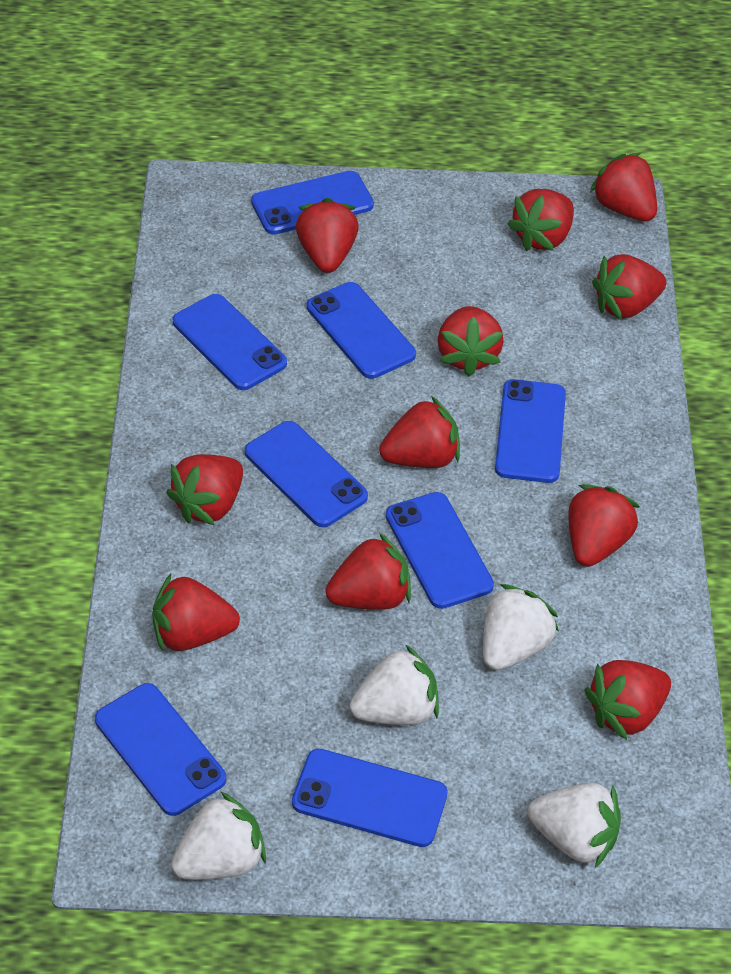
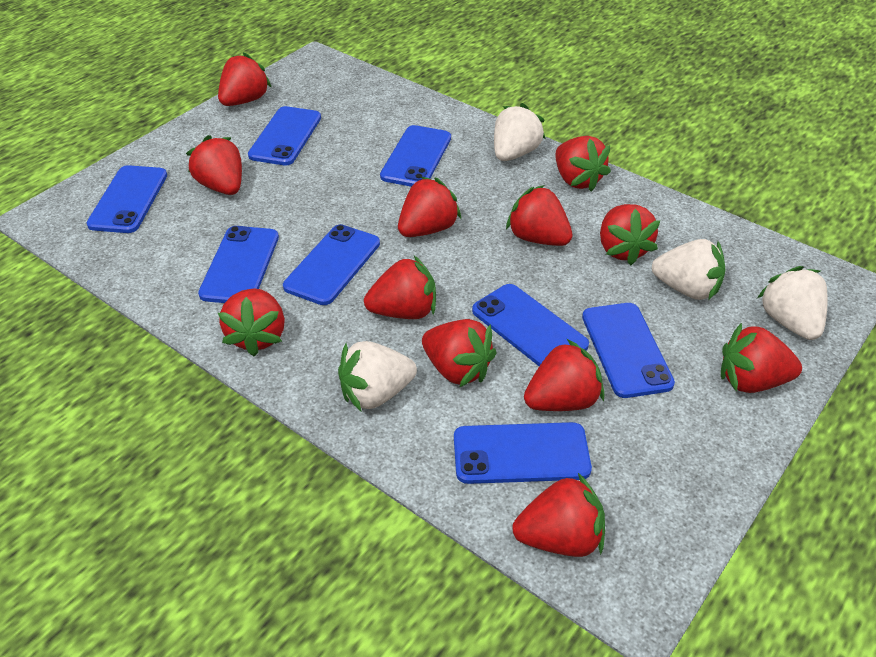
red strawberry: 11 -> 12

